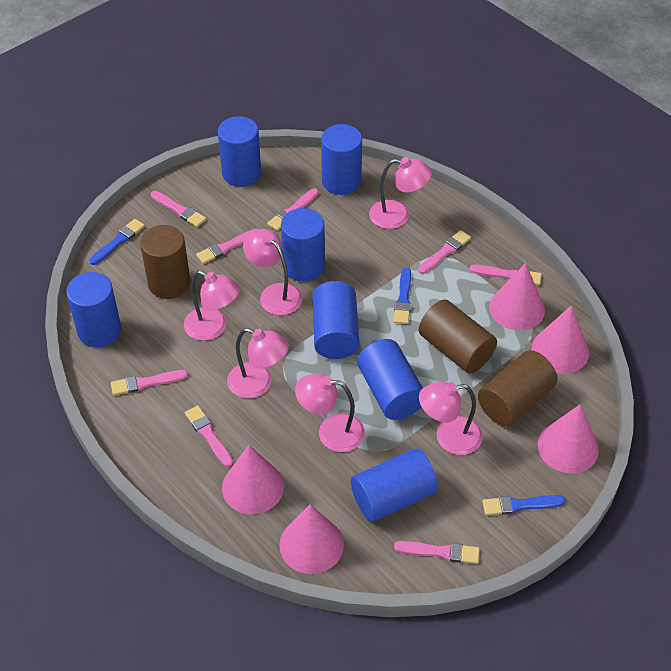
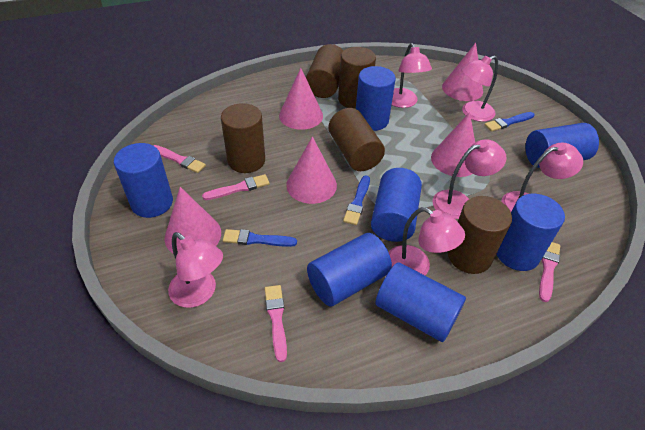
brown cylinder: 3 -> 5
pink brush: 8 -> 4

